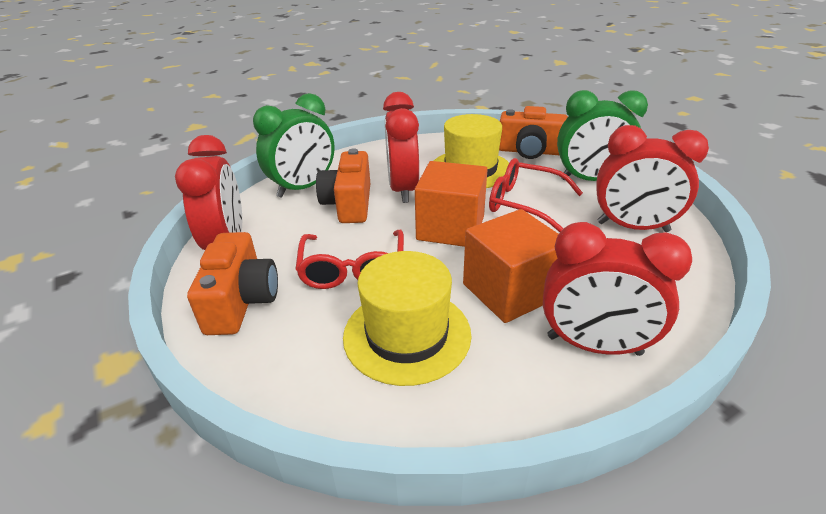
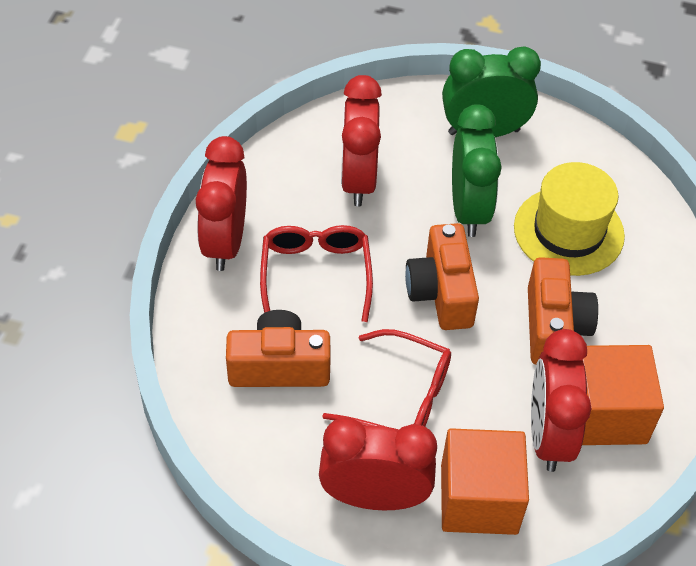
yellow hat: 2 -> 1

